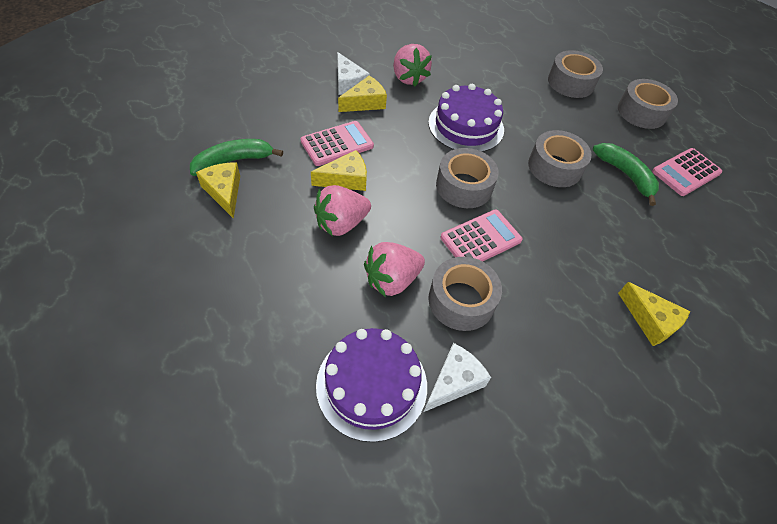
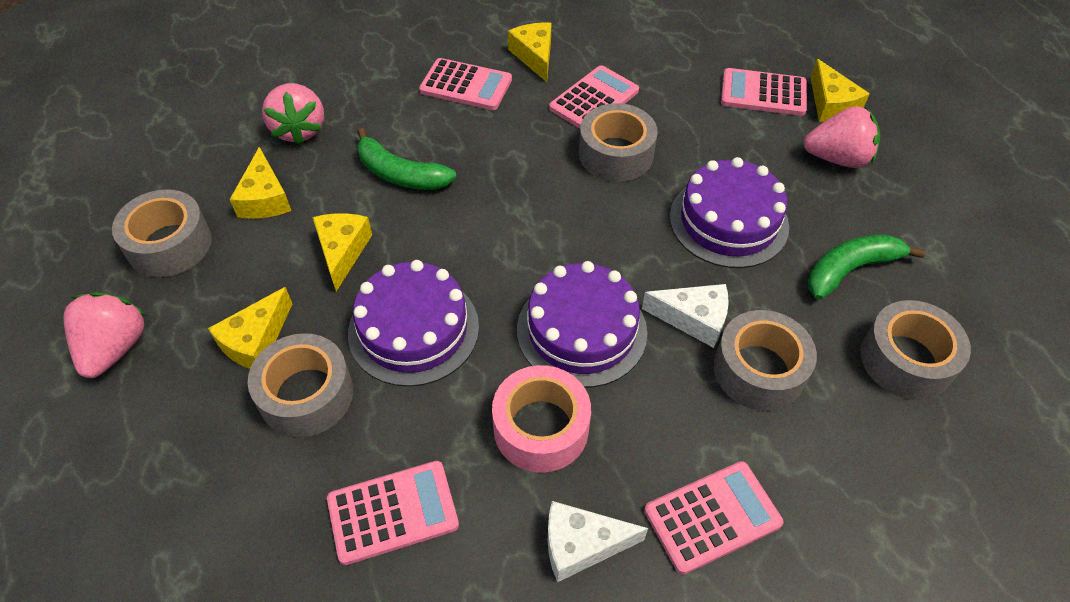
pink calculator: 3 -> 5
pink tape: 0 -> 1
purple cake: 2 -> 3
yellow cheese: 4 -> 5

